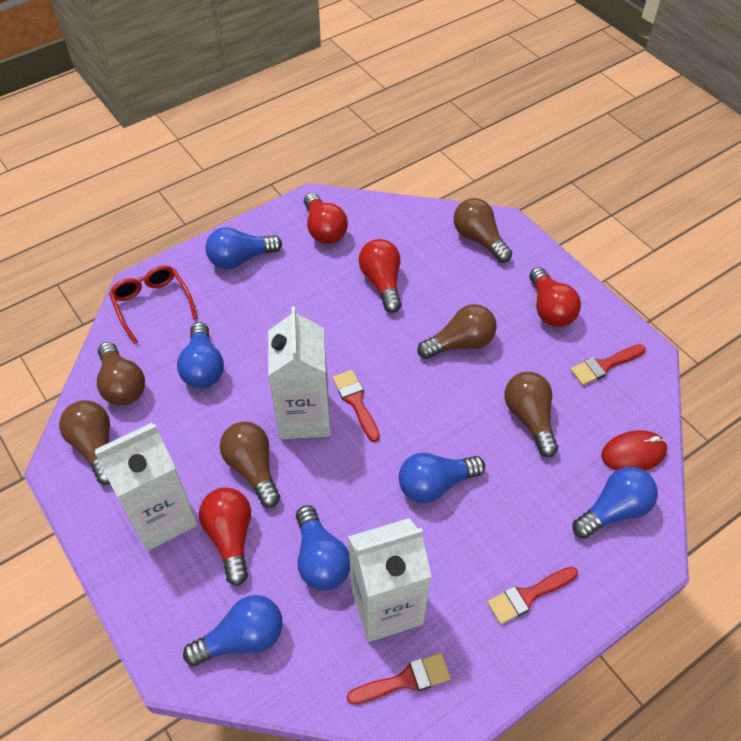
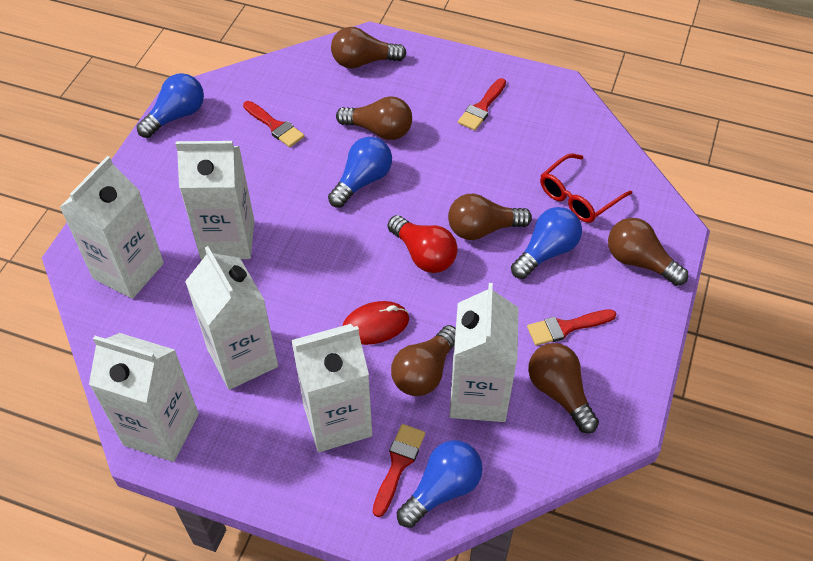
blue light bulb: 6 -> 4
red light bulb: 4 -> 1
white carton: 3 -> 6

